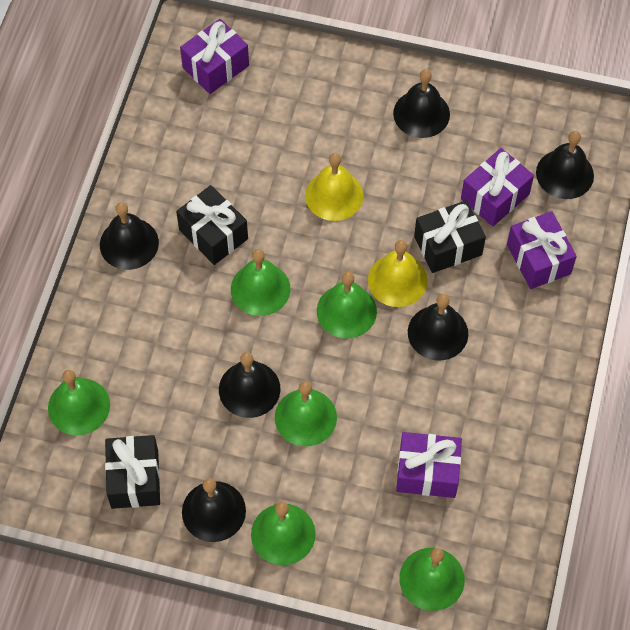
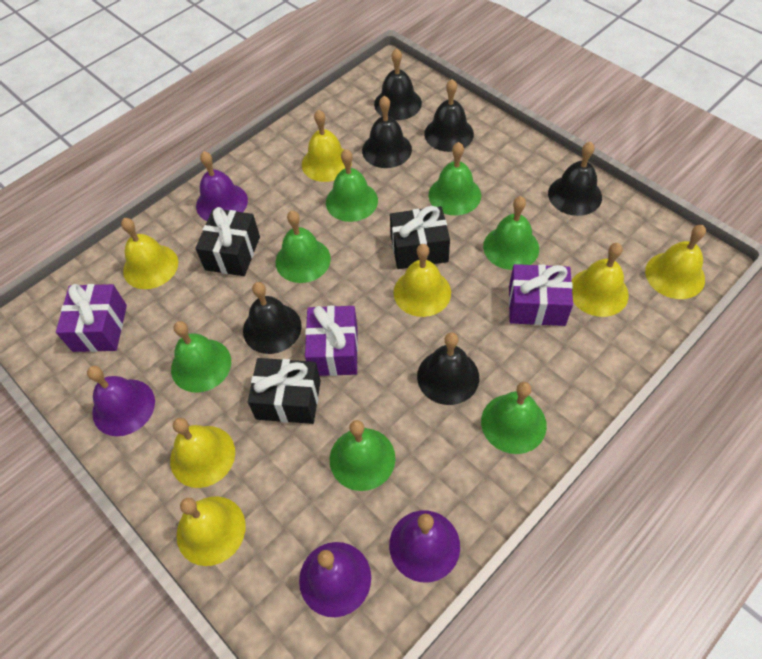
green bell: 6 -> 7
purple bell: 0 -> 4
purple gift: 4 -> 3
yellow bell: 2 -> 7

